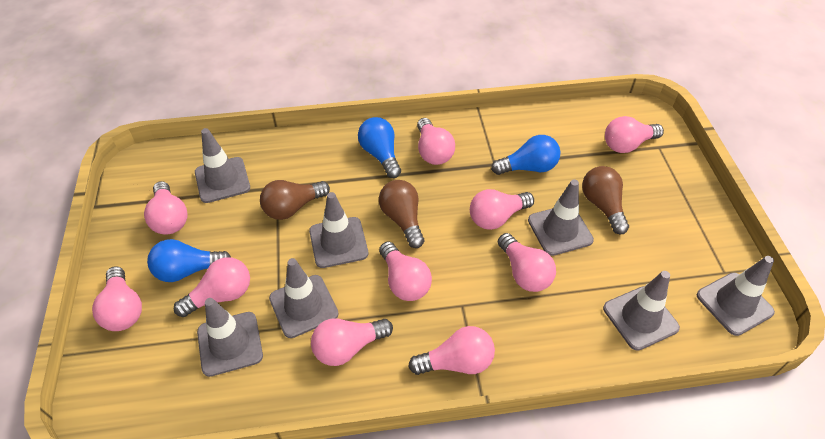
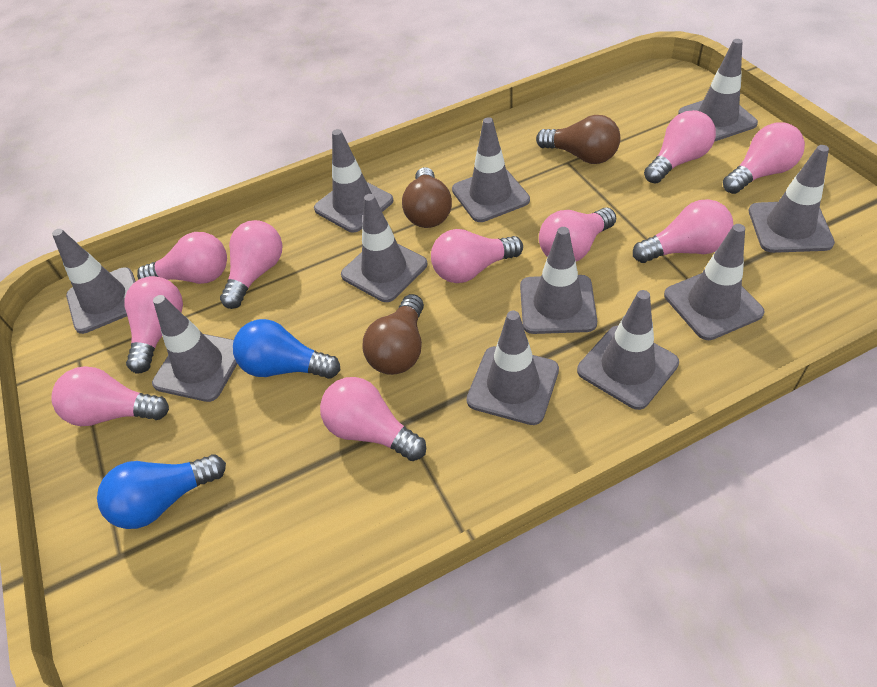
blue light bulb: 3 -> 2
grey traffic cone: 7 -> 11

